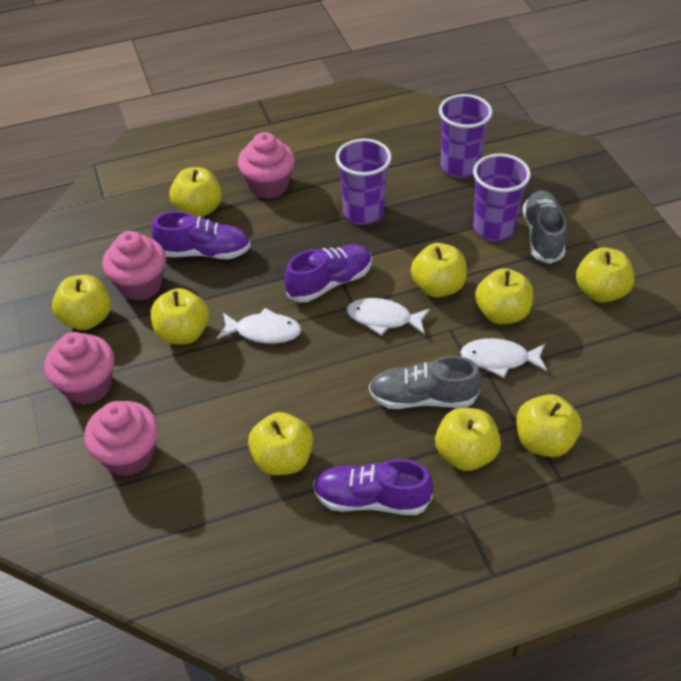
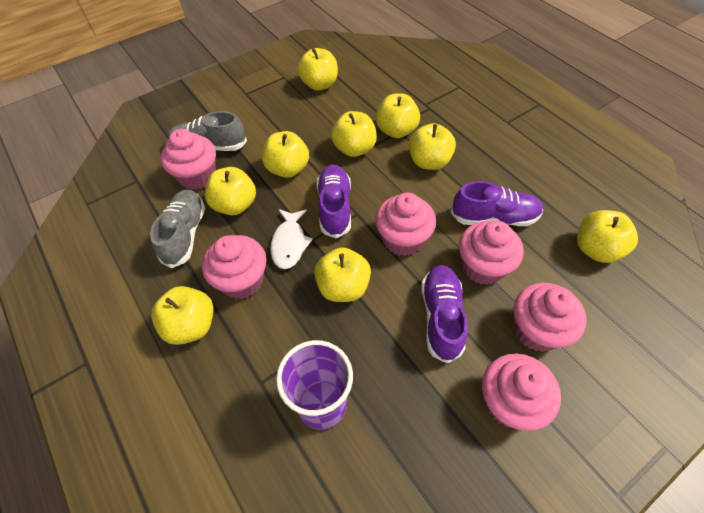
pink cupcake: 4 -> 6
purple cup: 3 -> 1
white fish: 3 -> 1

